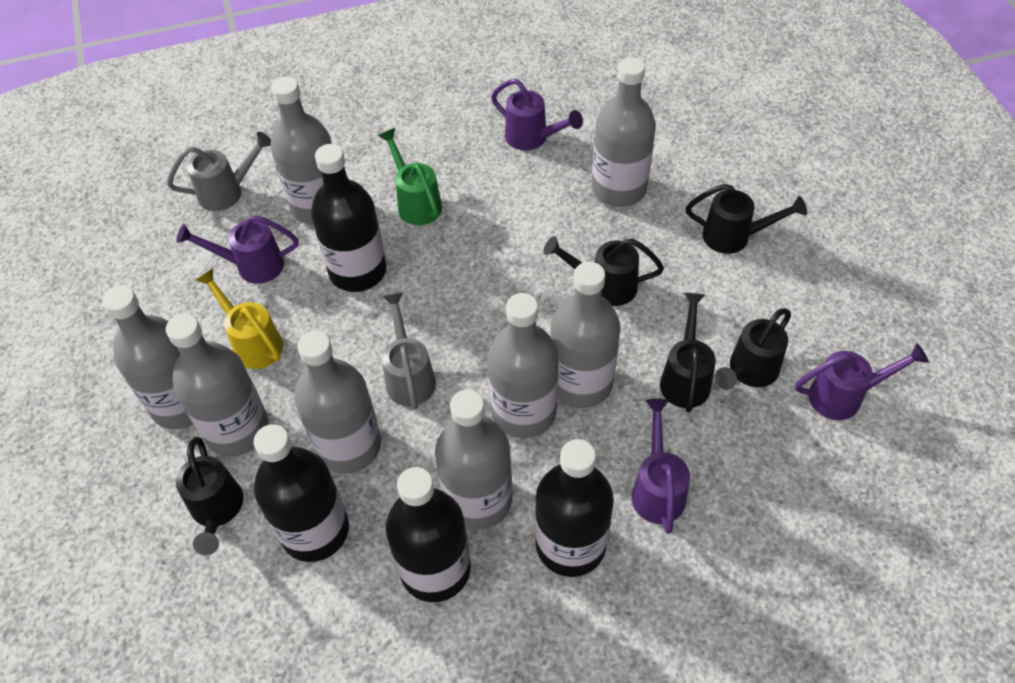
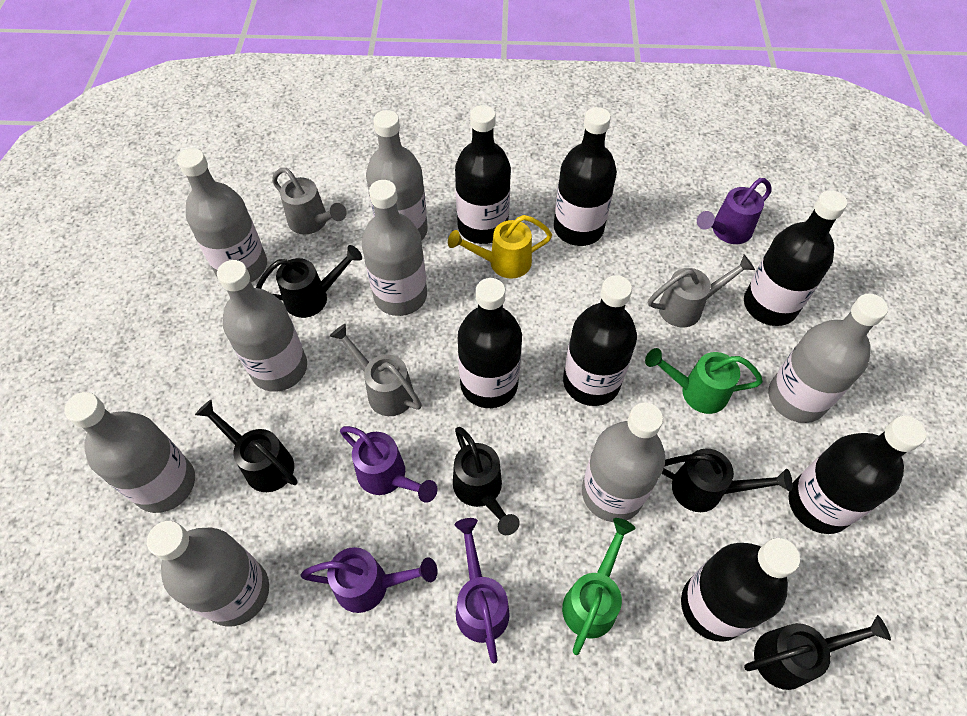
black bottle: 4 -> 7
green watering can: 1 -> 2
grey watering can: 2 -> 3

